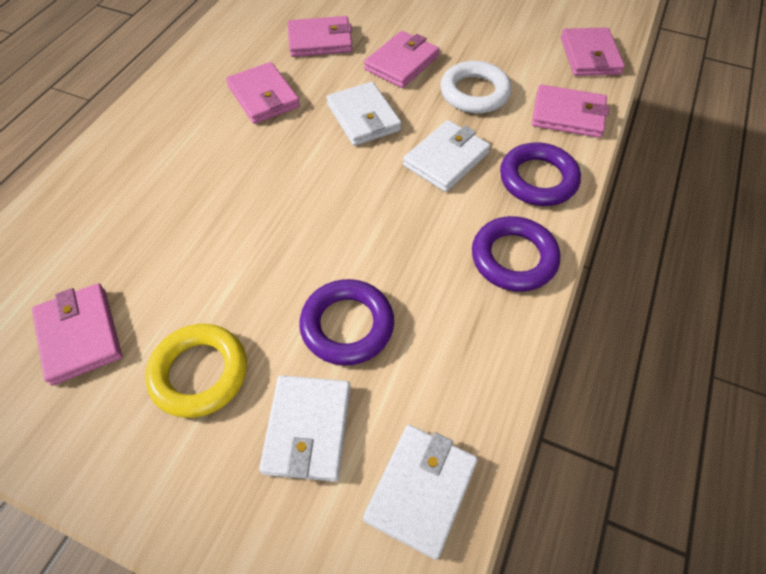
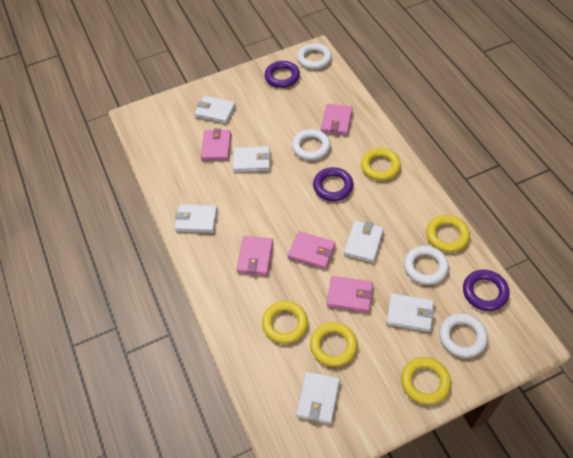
pink wallet: 6 -> 5
white ring: 1 -> 4
white wallet: 4 -> 6
yellow ring: 1 -> 5

